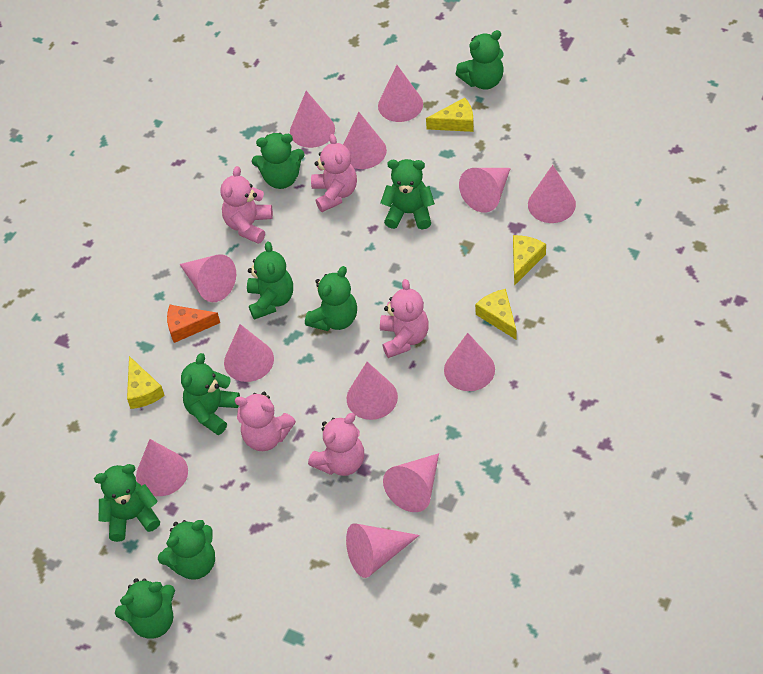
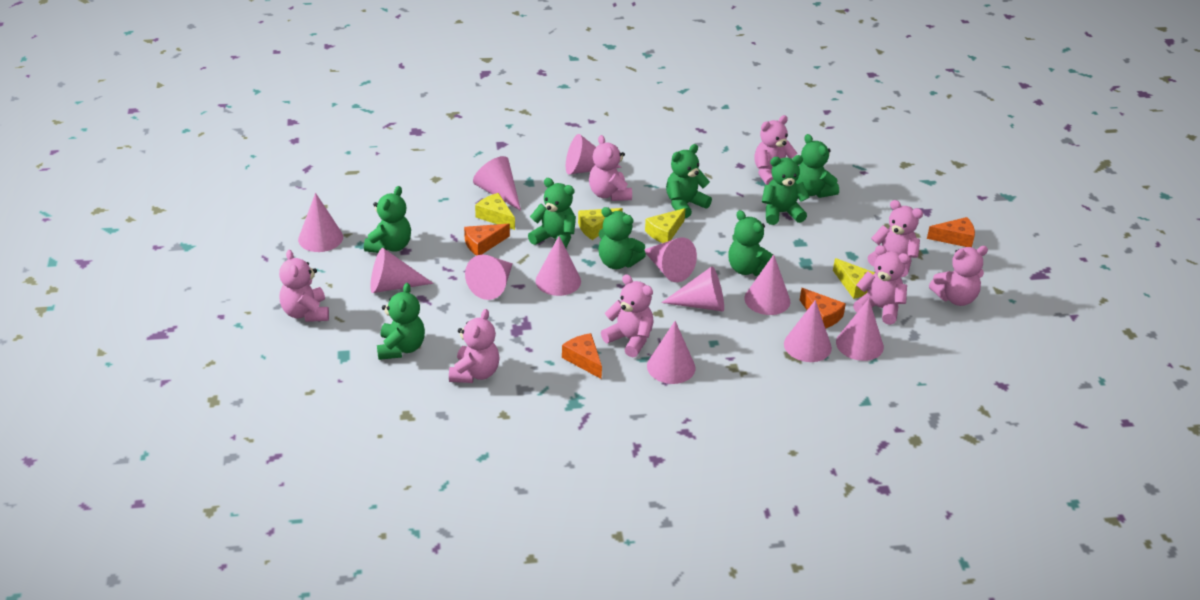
green teddy bear: 9 -> 8
orange cheese: 1 -> 4
pink teddy bear: 5 -> 8

